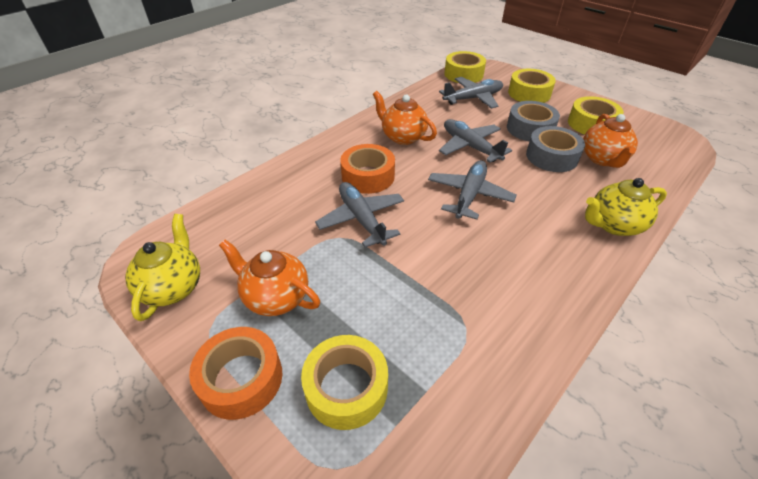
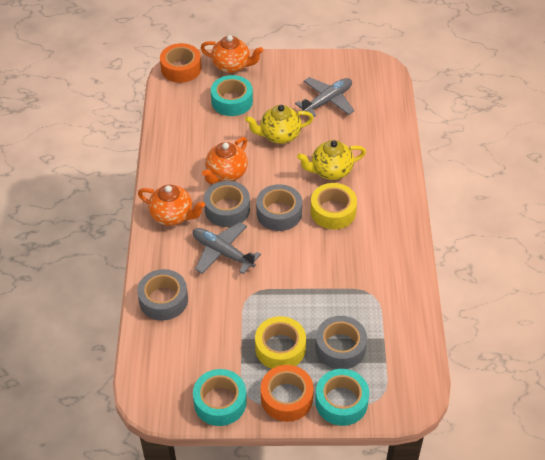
grey plane: 4 -> 2
grey tape: 2 -> 4
turquoise tape: 0 -> 3
yellow tape: 4 -> 2

